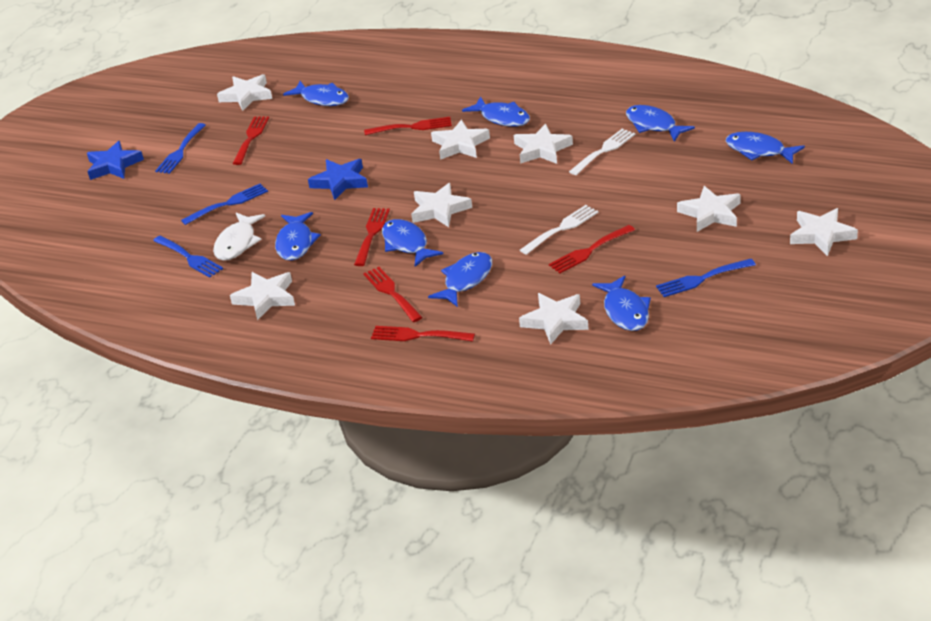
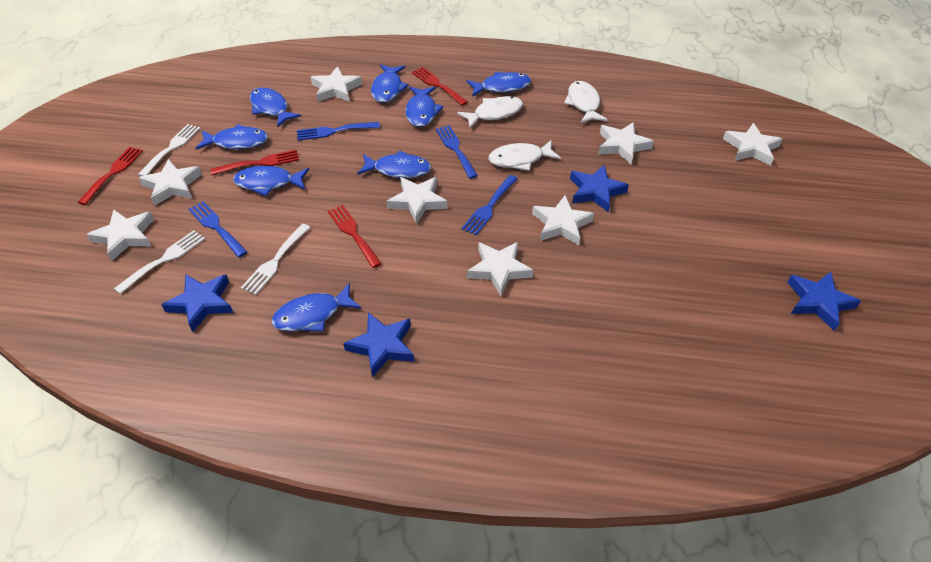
blue star: 2 -> 4
red fork: 6 -> 4
white fish: 1 -> 3
white fork: 2 -> 3

